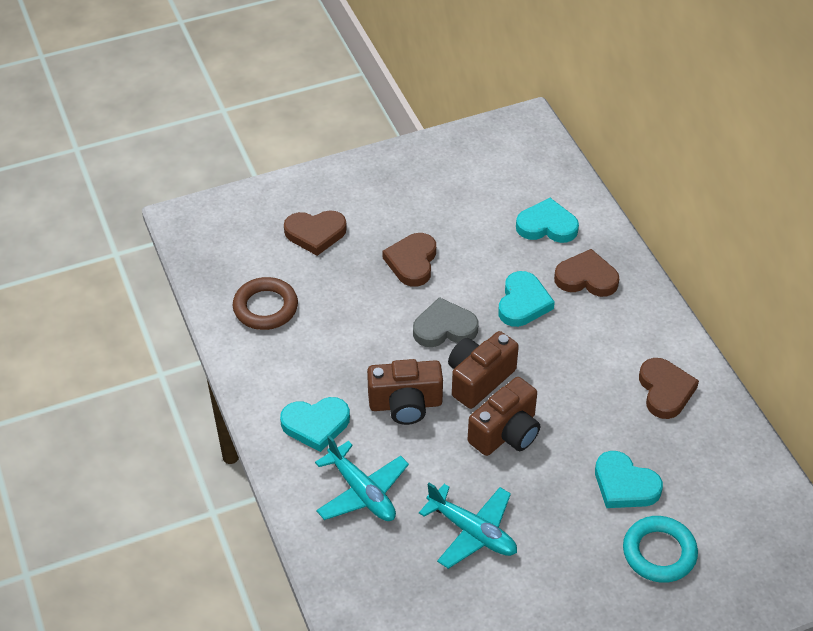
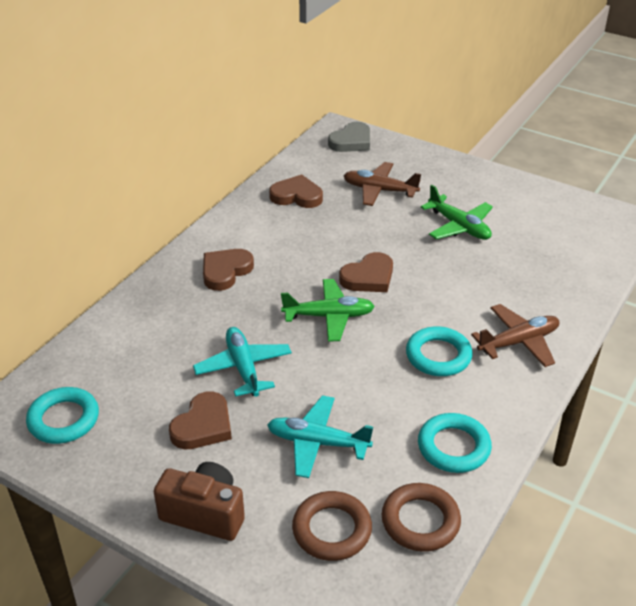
brown camera: 3 -> 1
brown plane: 0 -> 2
brown ring: 1 -> 2
green plane: 0 -> 2
turquoise heart: 4 -> 0
turquoise ring: 1 -> 3

